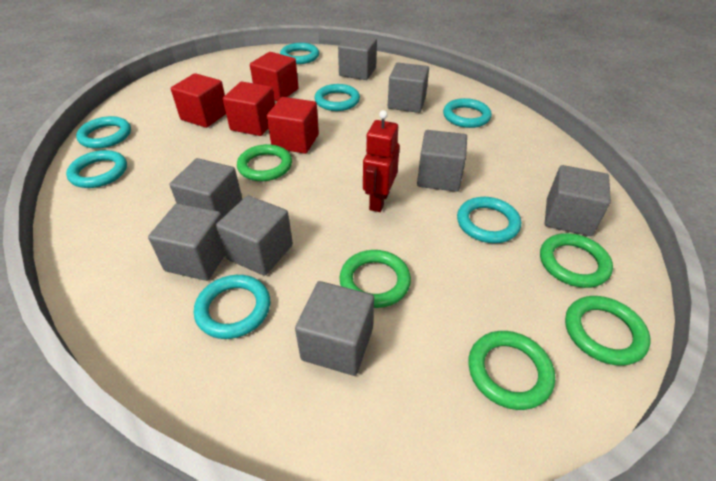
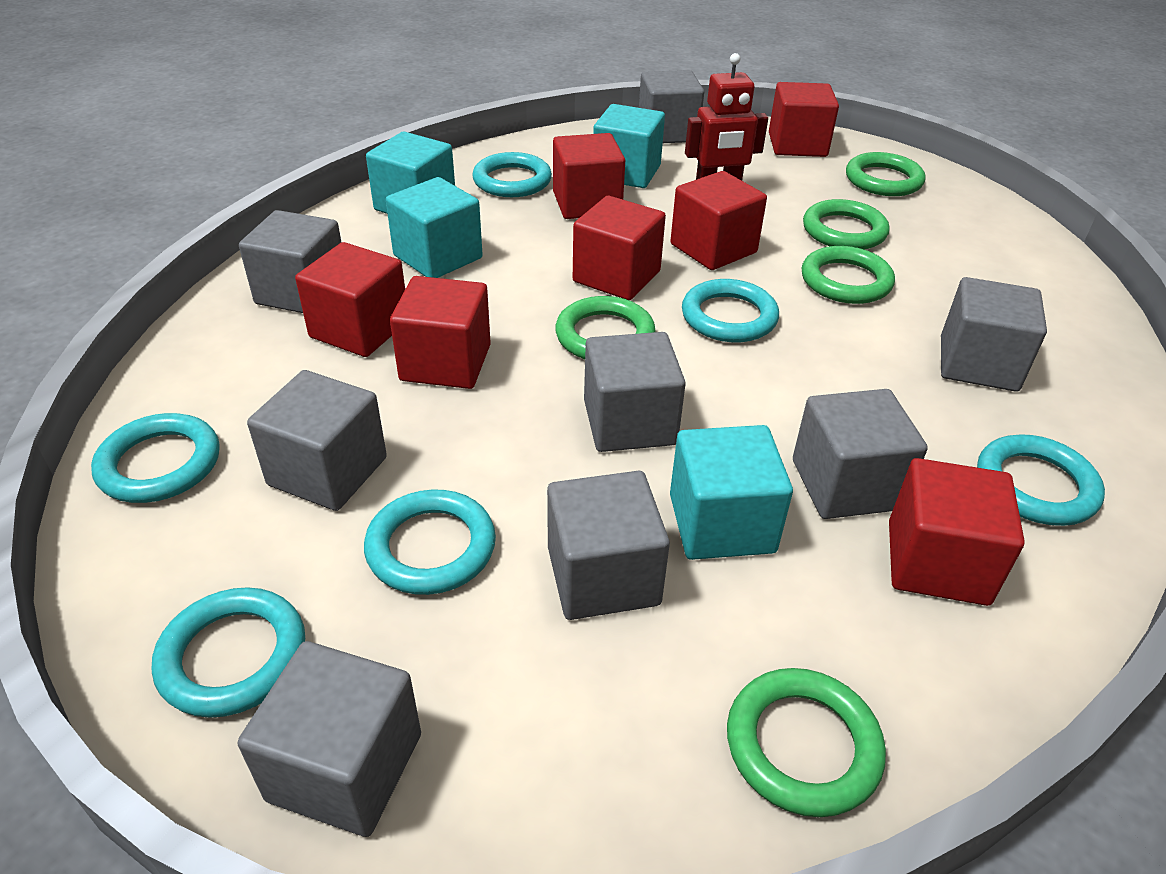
red cube: 4 -> 7
turquoise cube: 0 -> 4
turquoise ring: 7 -> 6

